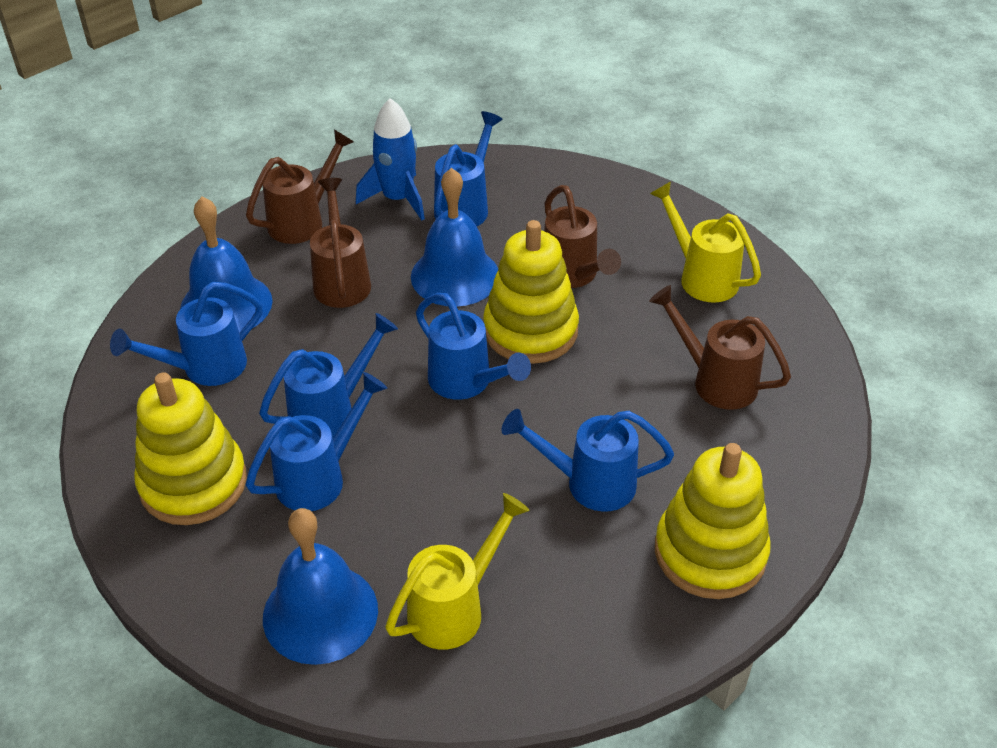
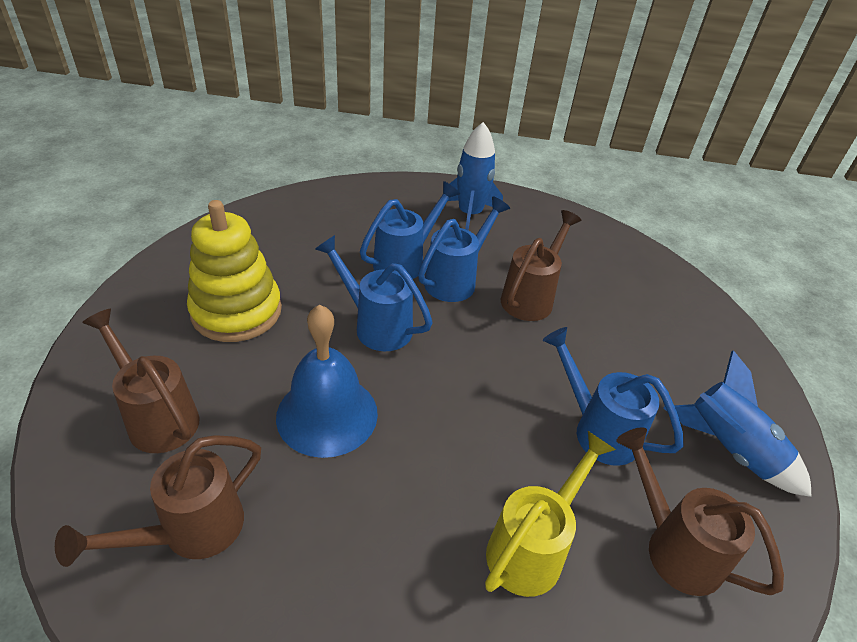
blue bell: 3 -> 1
blue rocket: 1 -> 2
blue watering can: 6 -> 4
yellow stacking toy: 3 -> 1
yellow watering can: 2 -> 1

